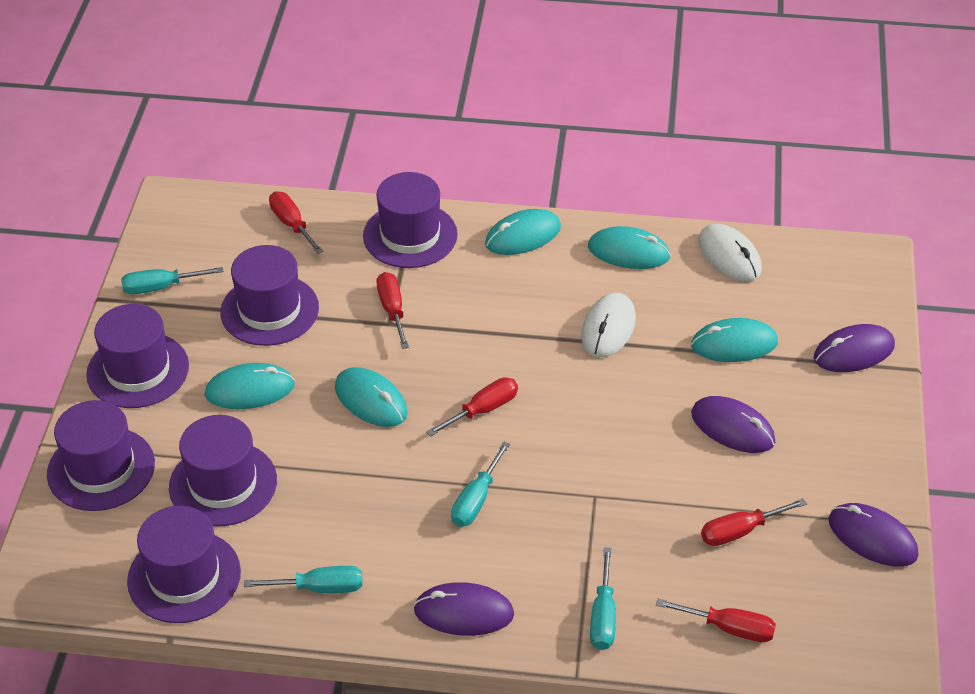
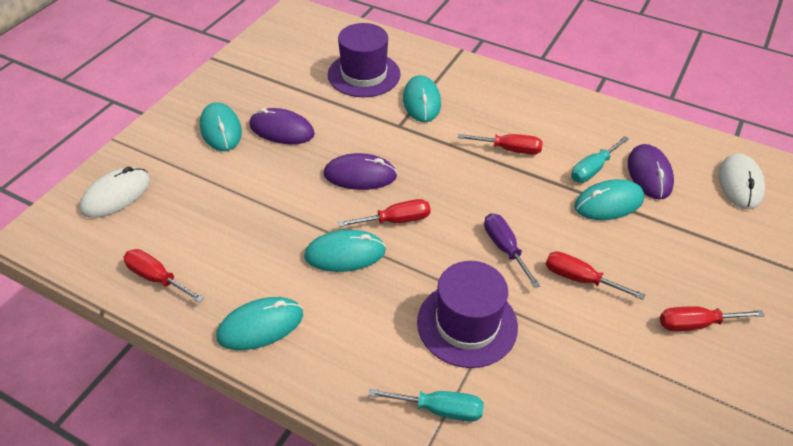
purple hat: 6 -> 2
purple mouse: 4 -> 3
purple screwdriver: 0 -> 1
turquoise screwdriver: 4 -> 2

